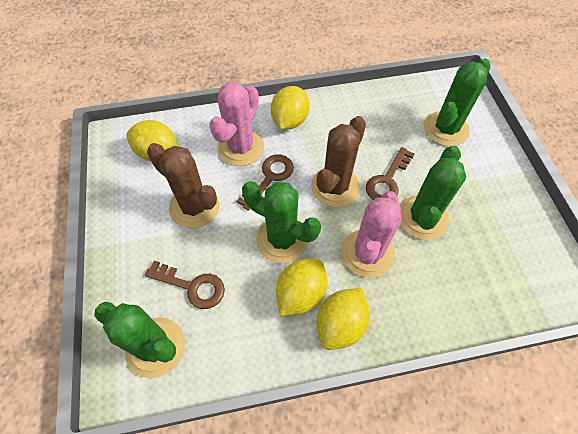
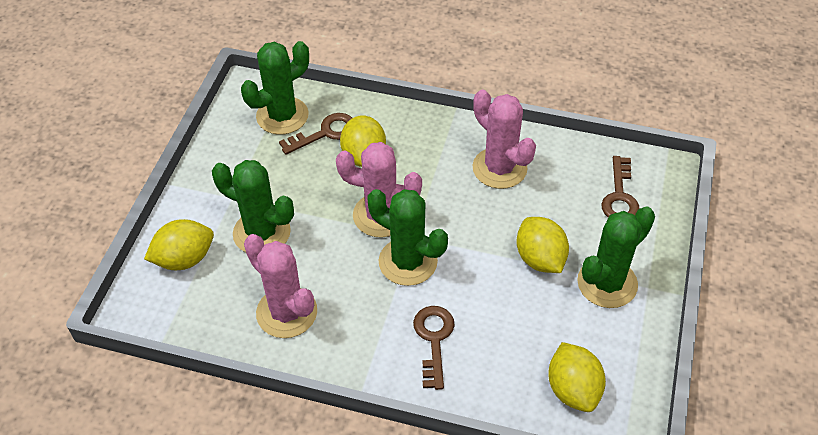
brown cactus: 2 -> 0
pink cactus: 2 -> 3

